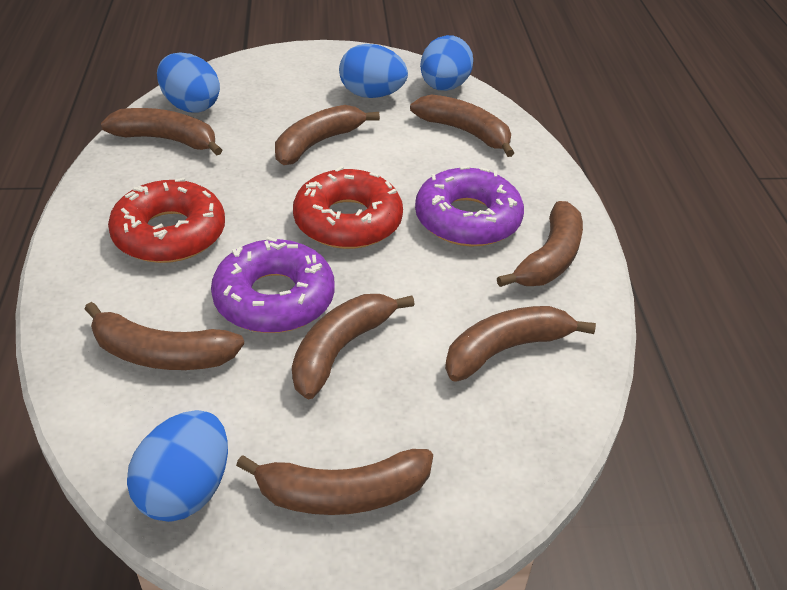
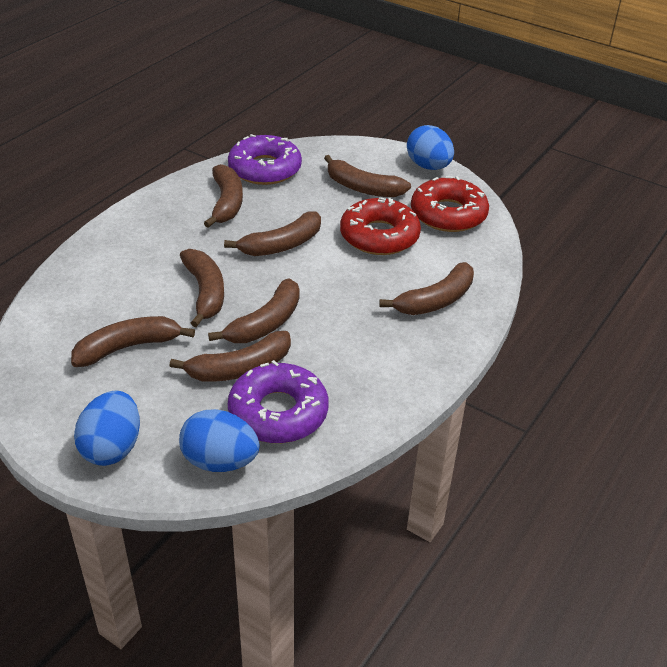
blue egg: 4 -> 3

